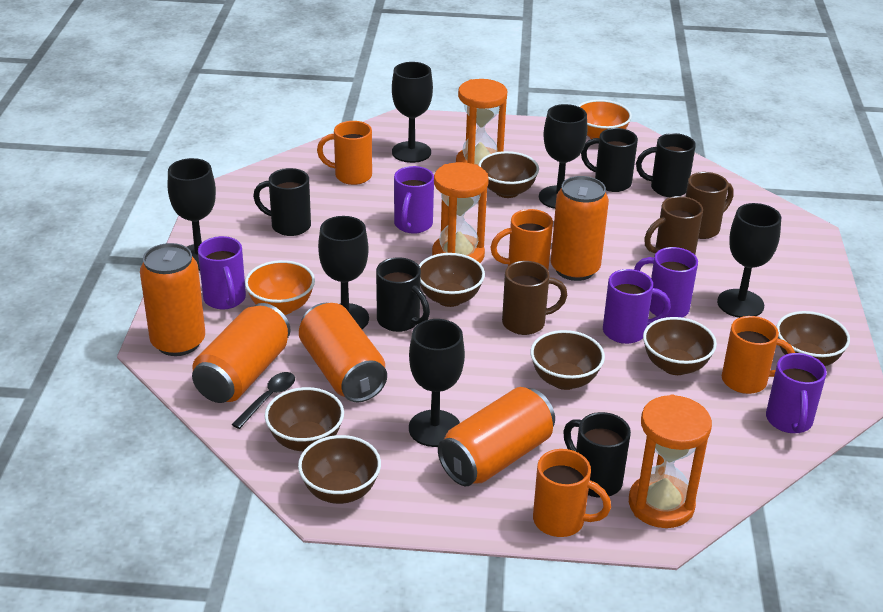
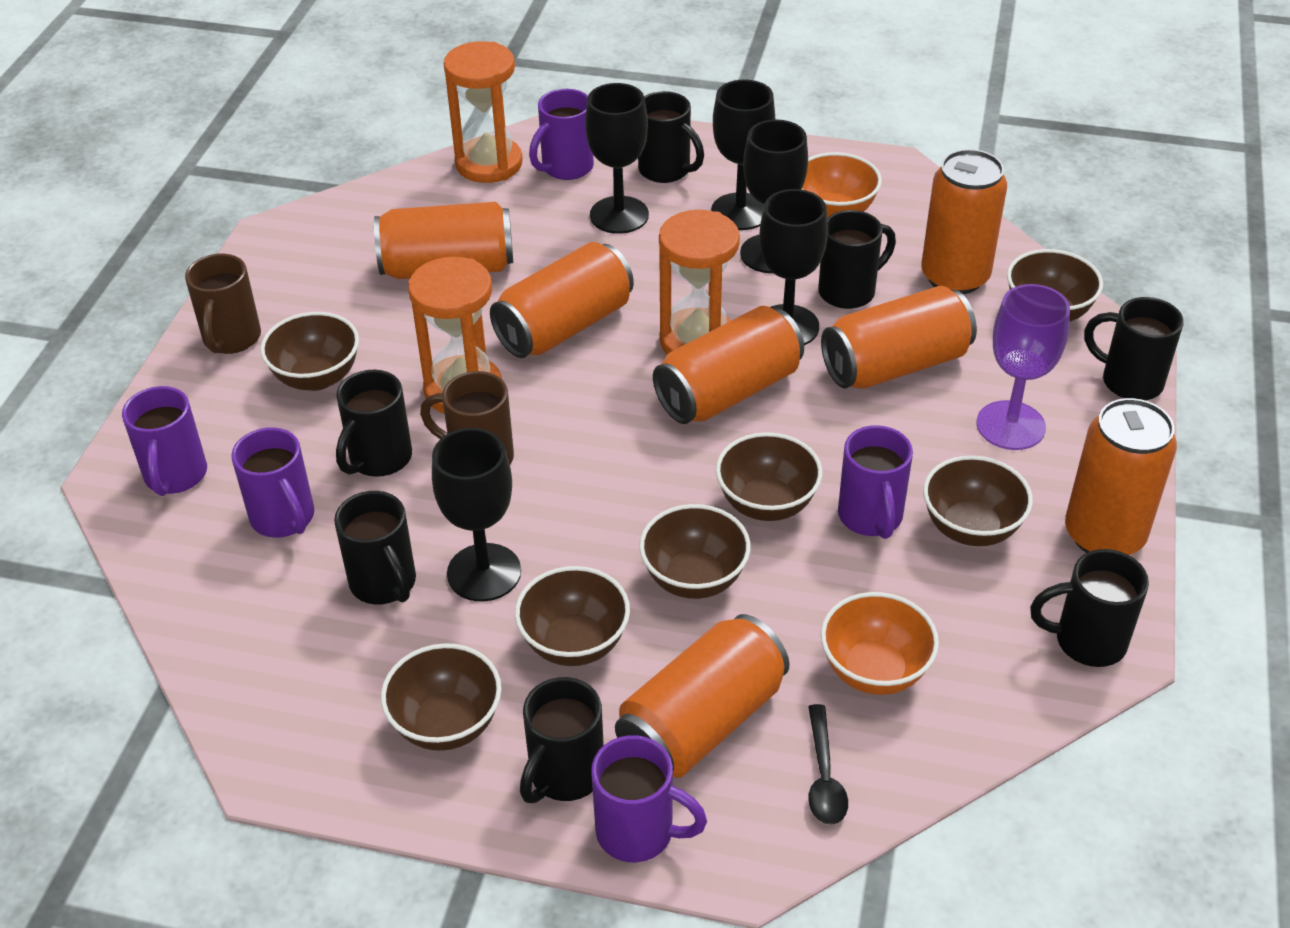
black goblet: 6 -> 5
black mug: 5 -> 7
brown mug: 3 -> 2
orange can: 5 -> 7
orange mug: 4 -> 0
purple goblet: 0 -> 1

